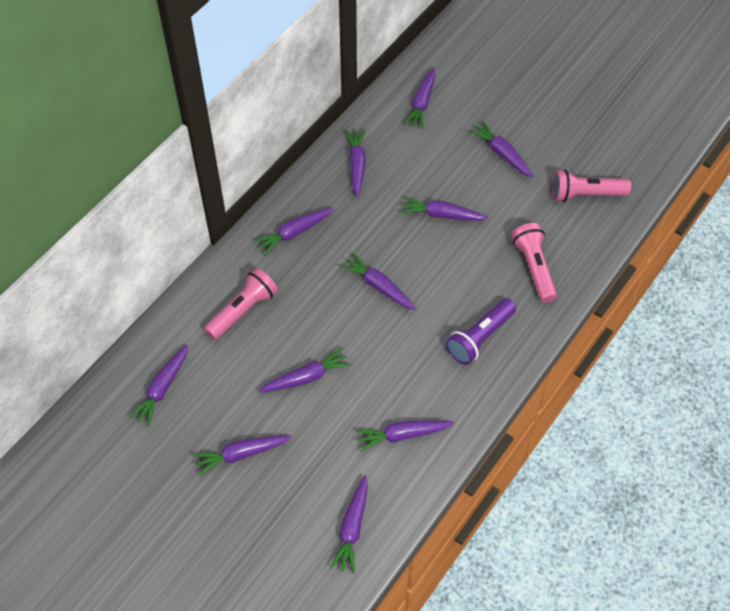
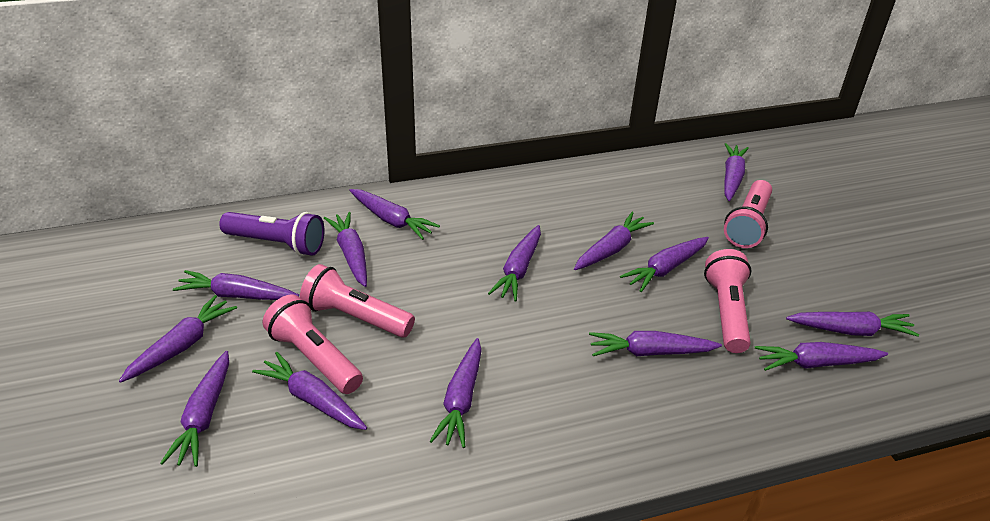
pink flashlight: 3 -> 4
purple carrot: 11 -> 14

